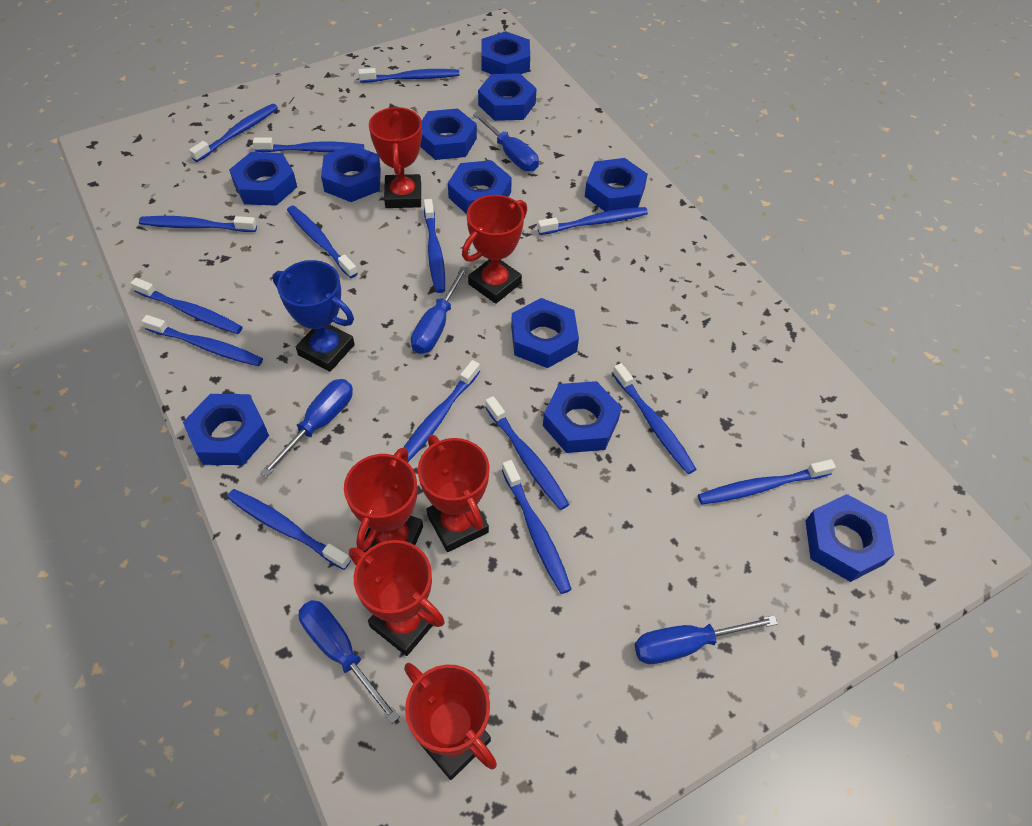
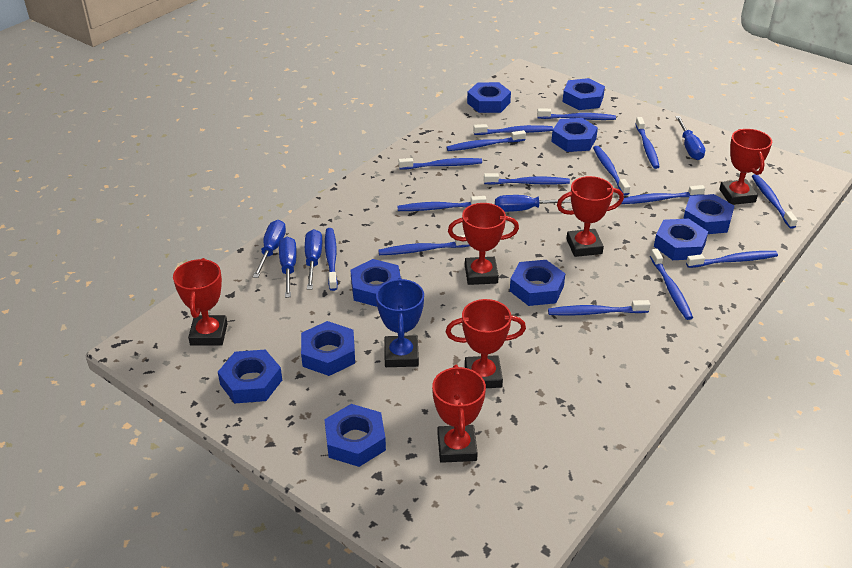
blue nut: 11 -> 10

